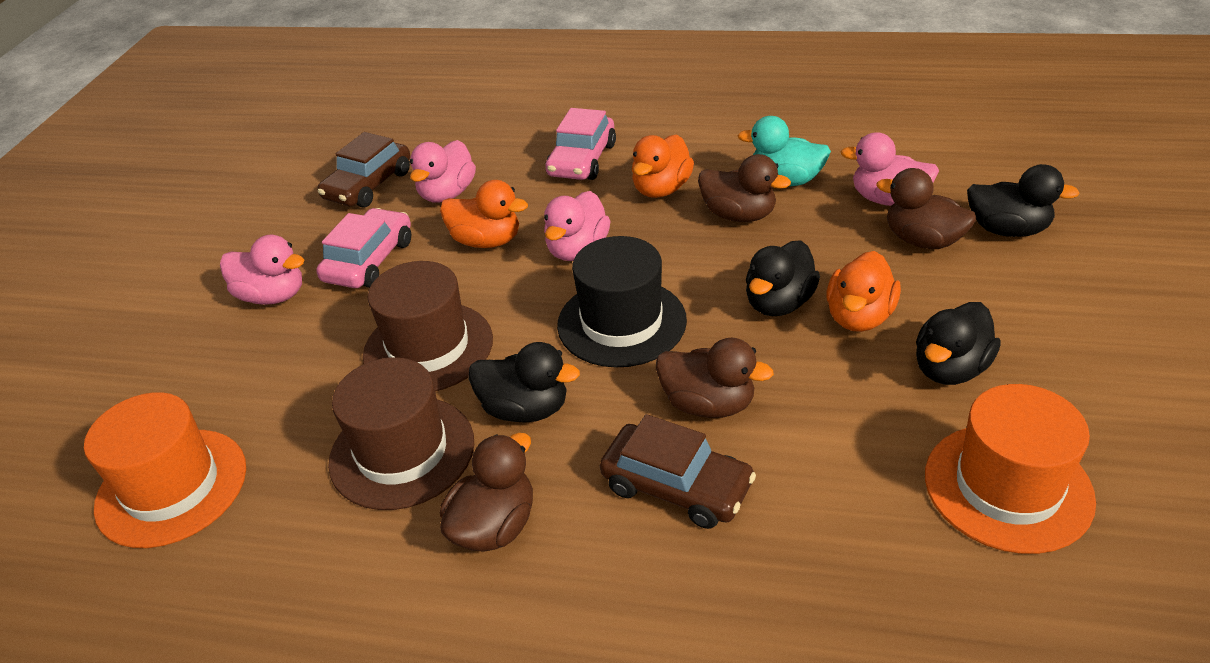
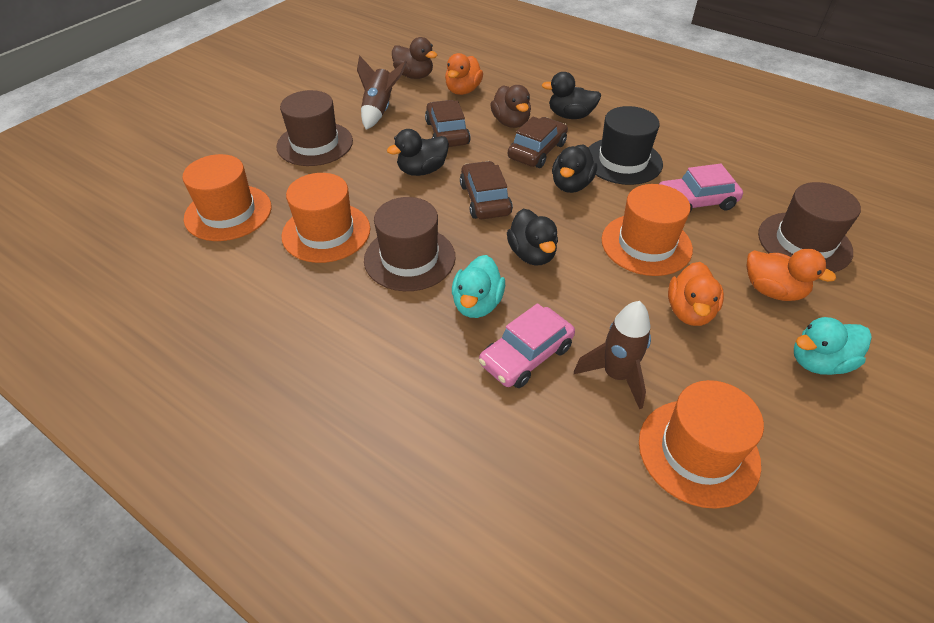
brown car: 2 -> 3
brown duck: 4 -> 2
brown hat: 2 -> 3
brown rocket: 0 -> 2
orange hat: 2 -> 4
pink duck: 4 -> 0
turquoise duck: 1 -> 2

